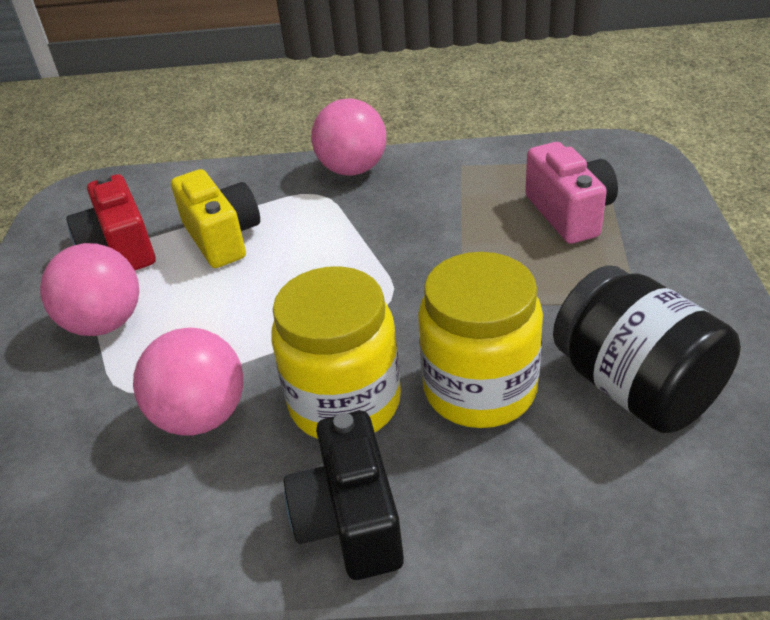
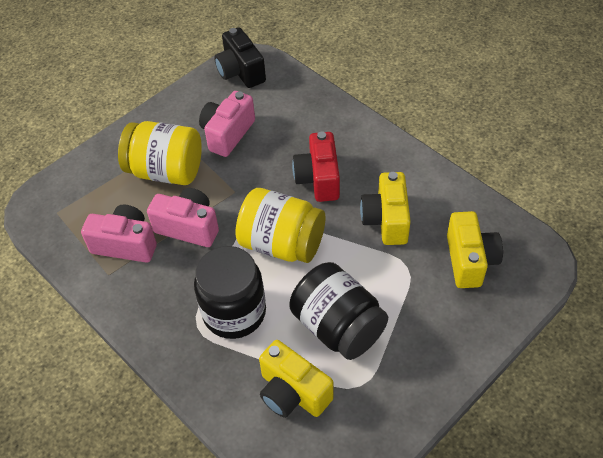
black jar: 1 -> 2
pink ball: 3 -> 0
pink camera: 1 -> 3
yellow camera: 1 -> 3

